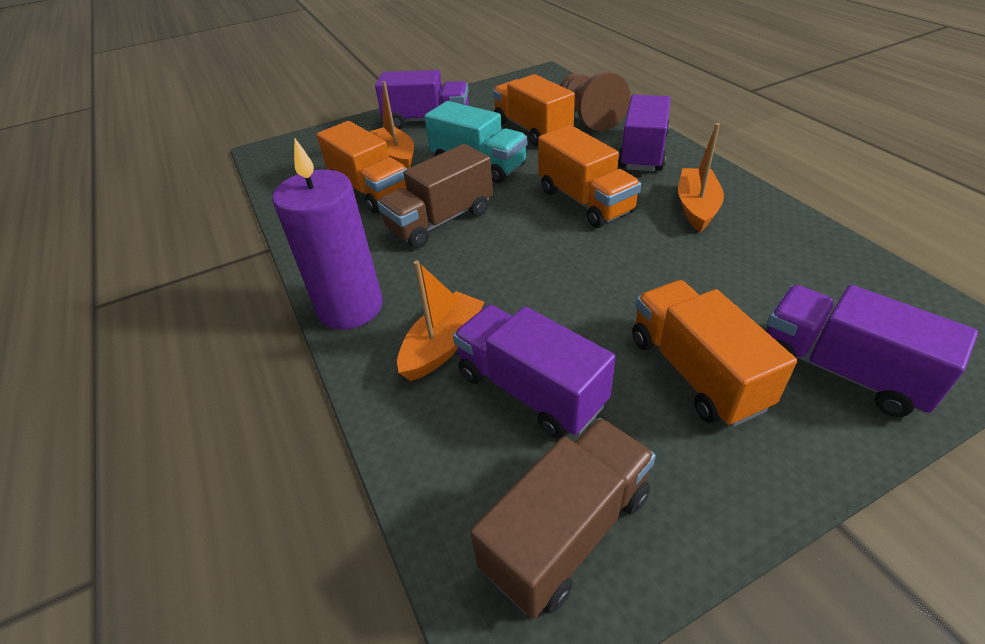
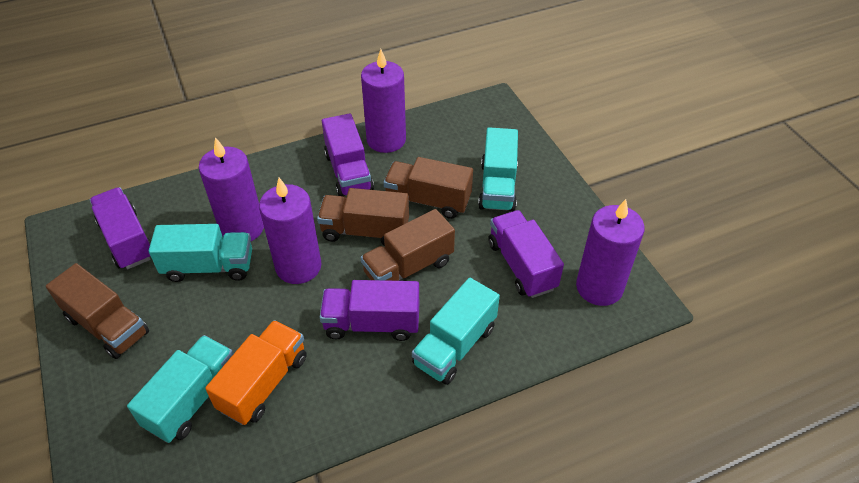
brown pawn: 1 -> 0
brown truck: 2 -> 4
orange boat: 3 -> 0
orange truck: 4 -> 1
purple candle: 1 -> 4
turquoise truck: 1 -> 4

